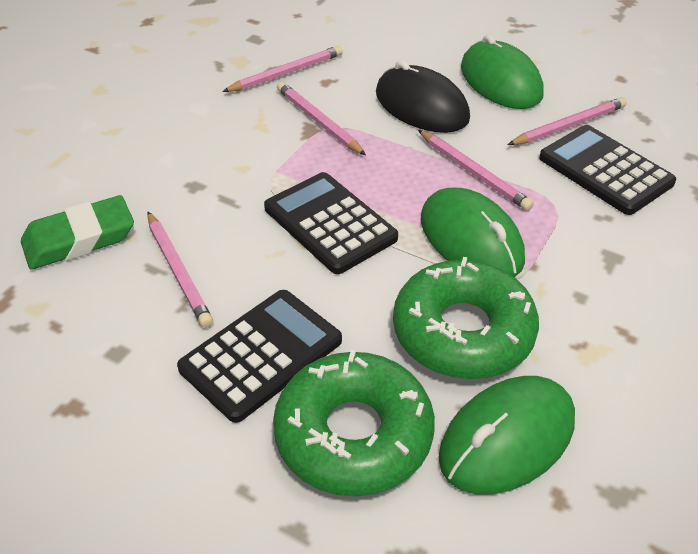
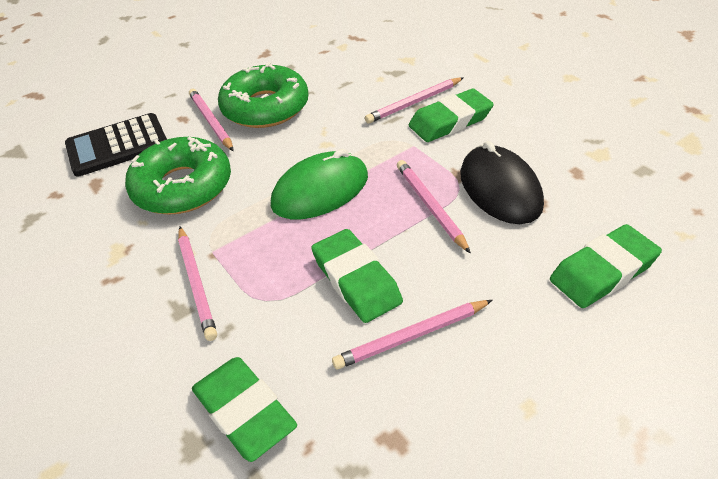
black calculator: 3 -> 1
green eraser: 1 -> 4
green mouse: 3 -> 1

